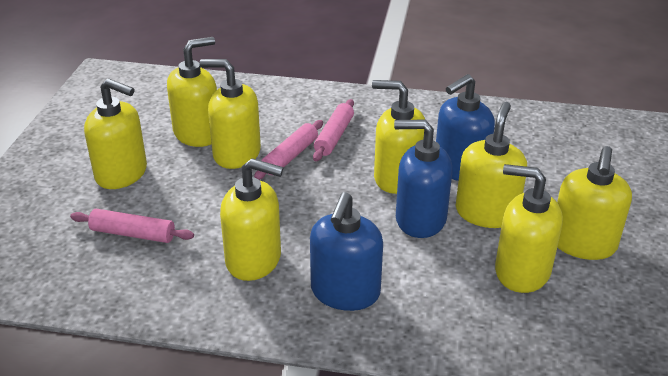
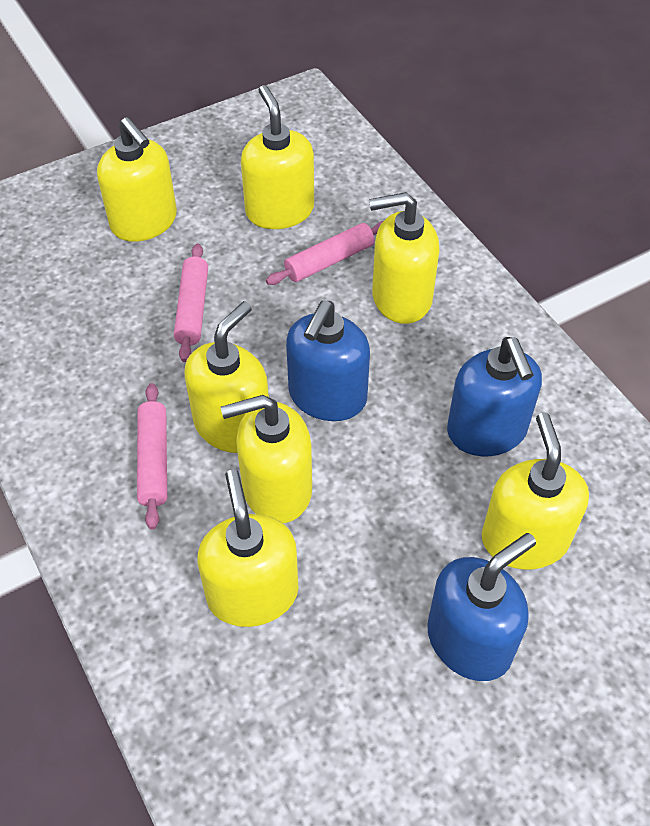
yellow soap dispenser: 8 -> 7

